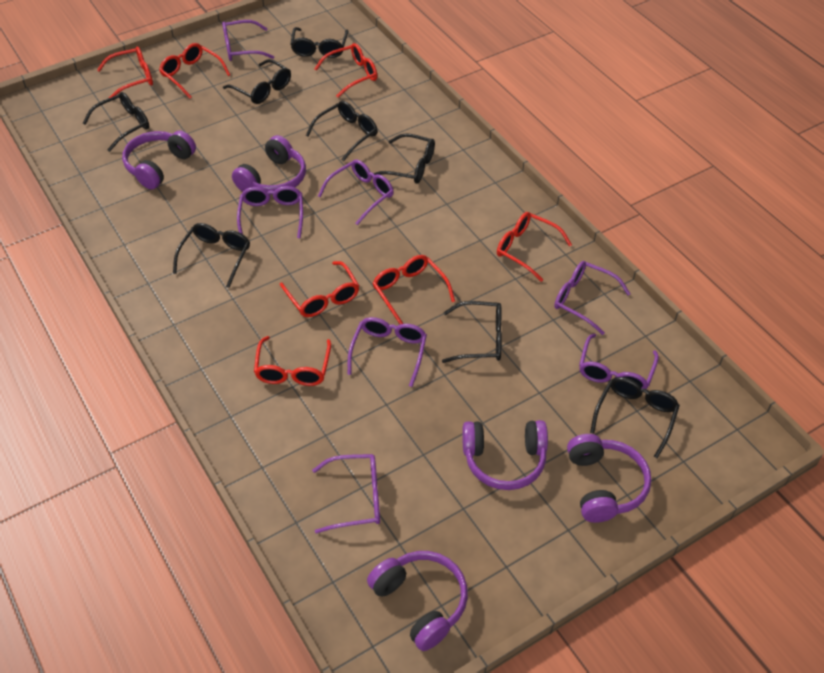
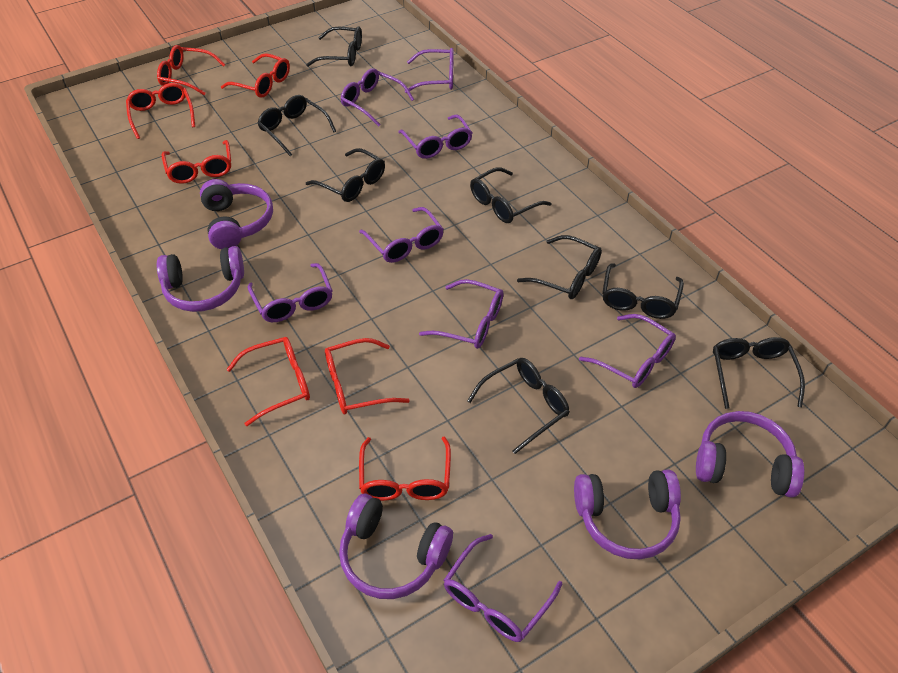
purple glasses: 7 -> 8

